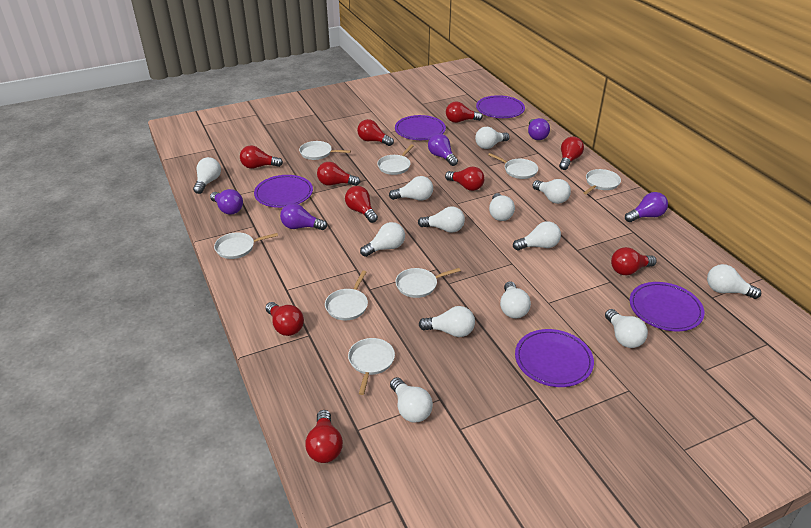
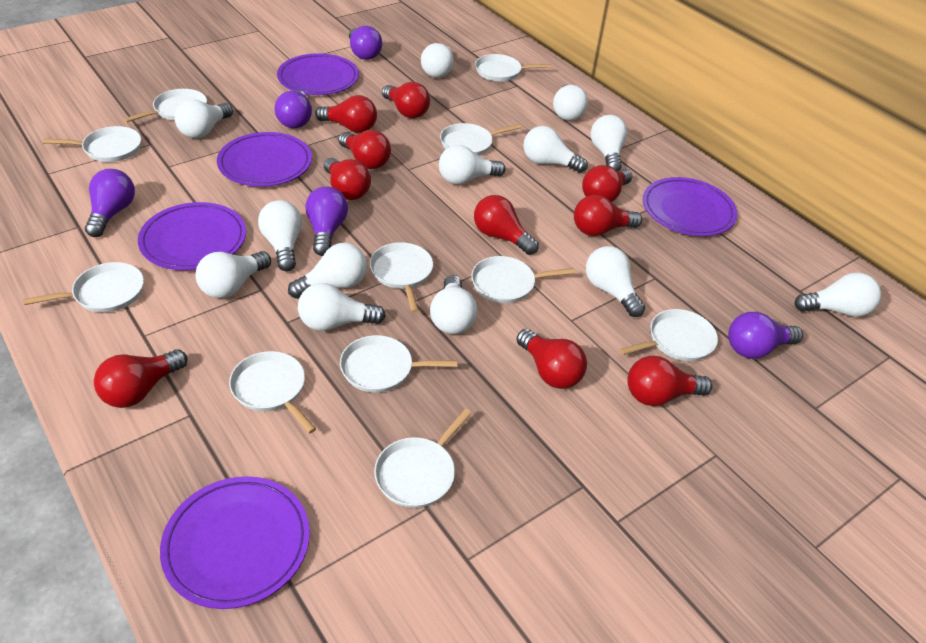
white pan: 8 -> 11

